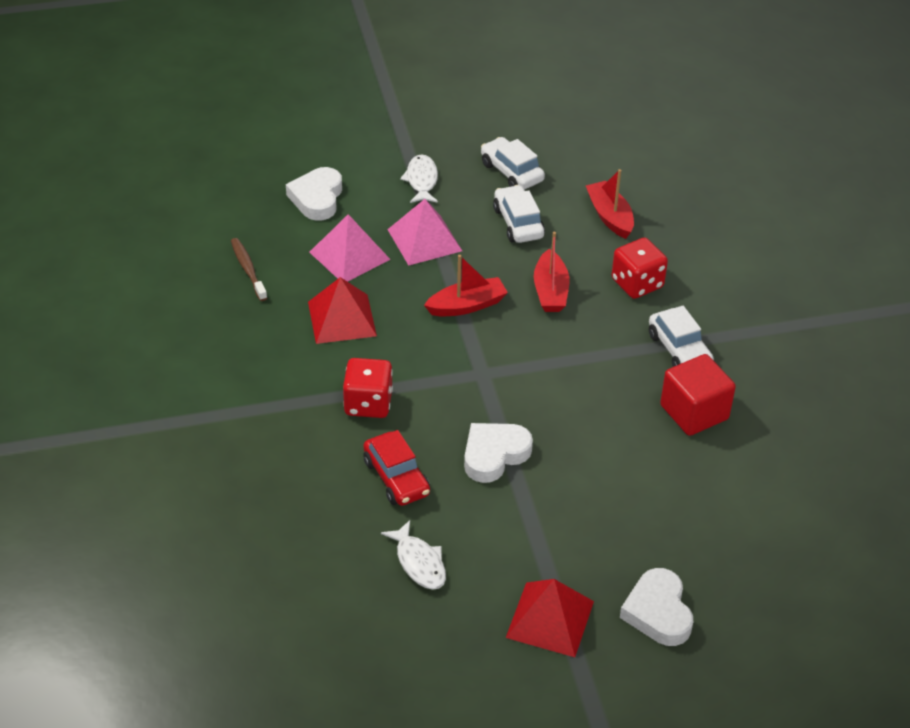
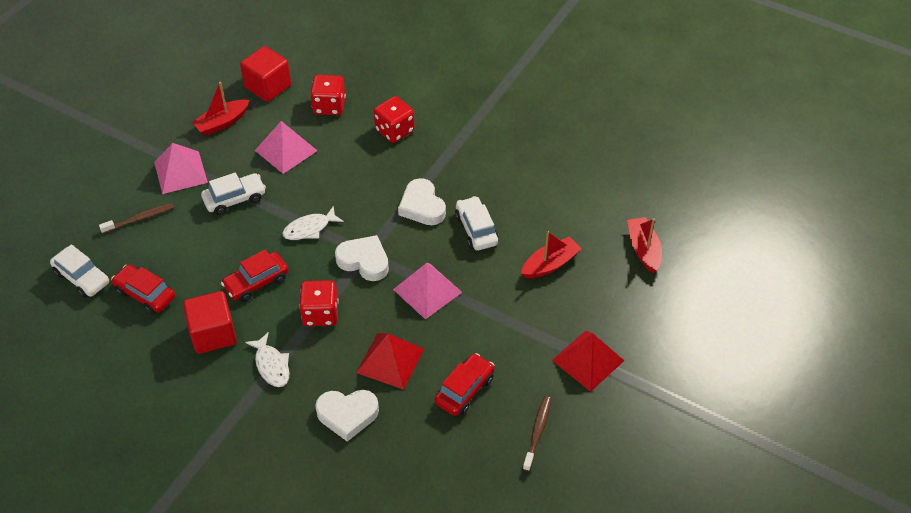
brown toothbrush: 1 -> 2
pink pyramid: 2 -> 3
red car: 1 -> 3
red cube: 1 -> 2
red dice: 2 -> 3

